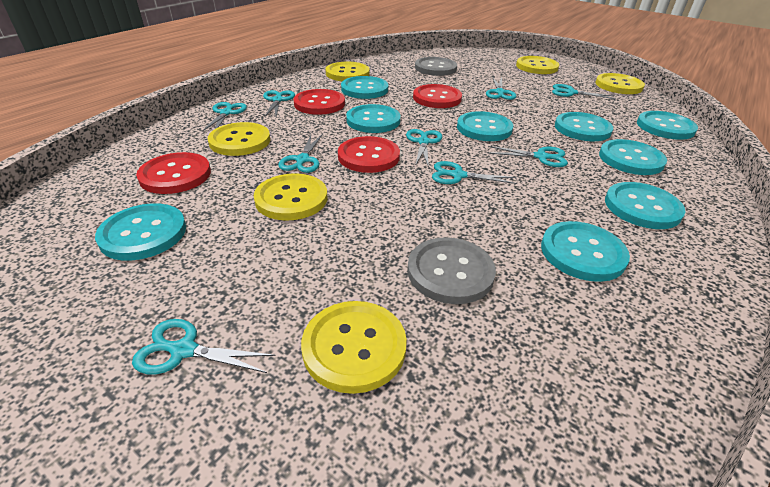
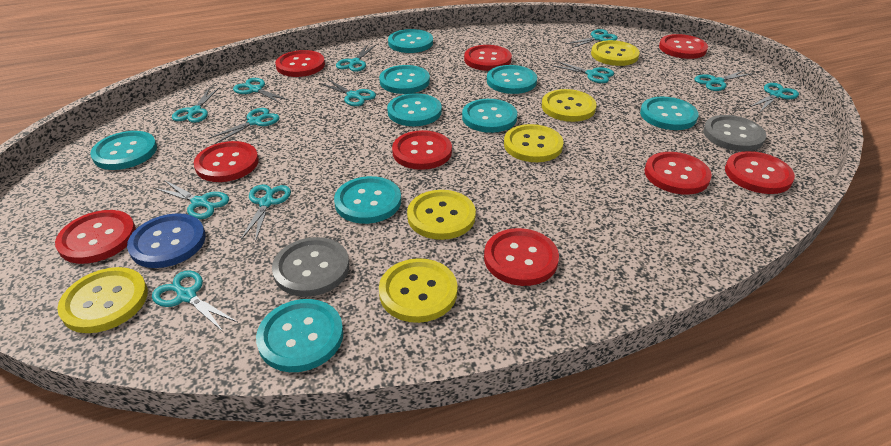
blue button: 0 -> 1
red button: 4 -> 9
turquoise scissors: 9 -> 12

